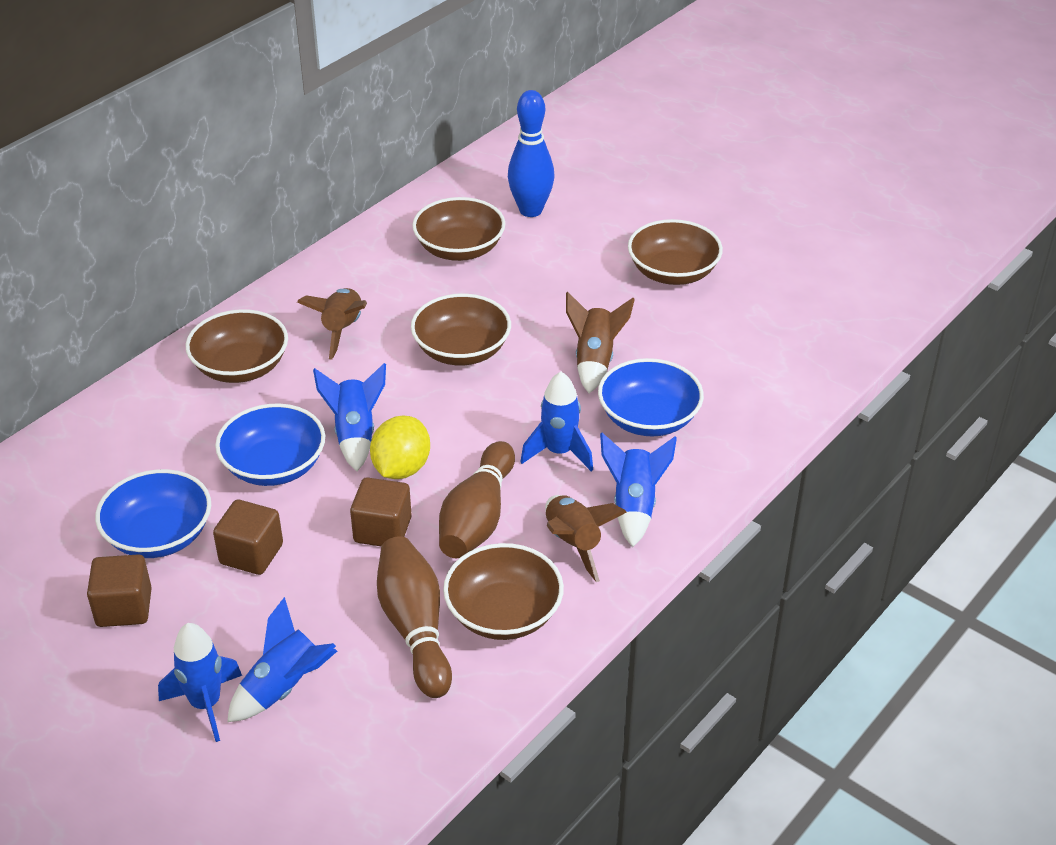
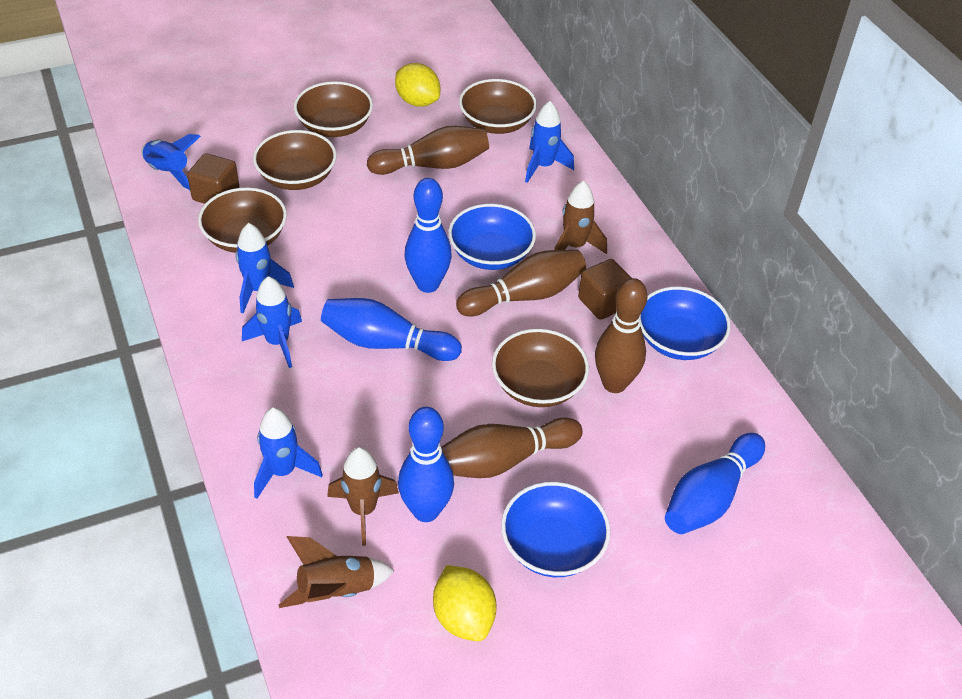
blue bowling pin: 1 -> 4
brown bowling pin: 2 -> 4
brown cube: 3 -> 2
yellow lemon: 1 -> 2

